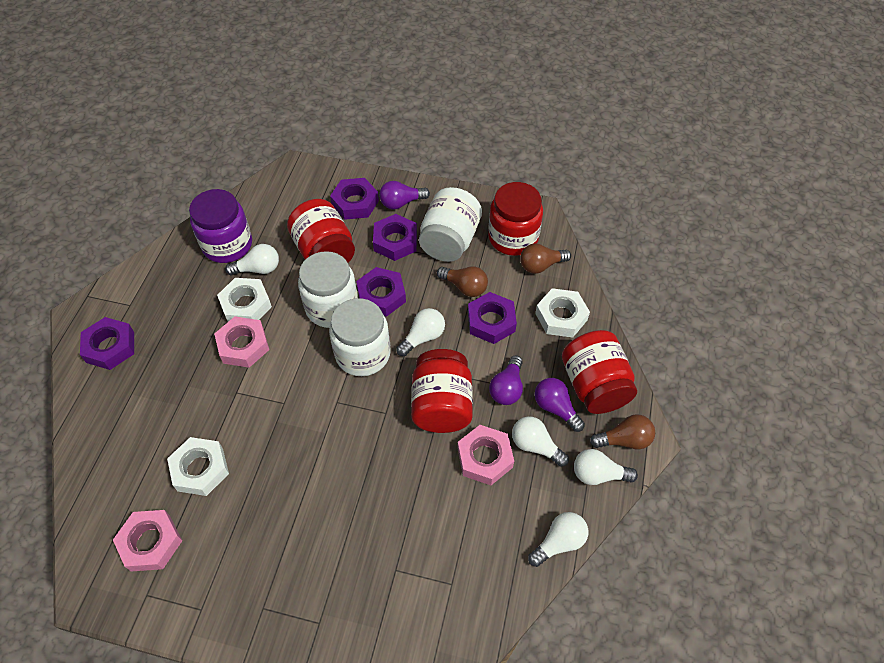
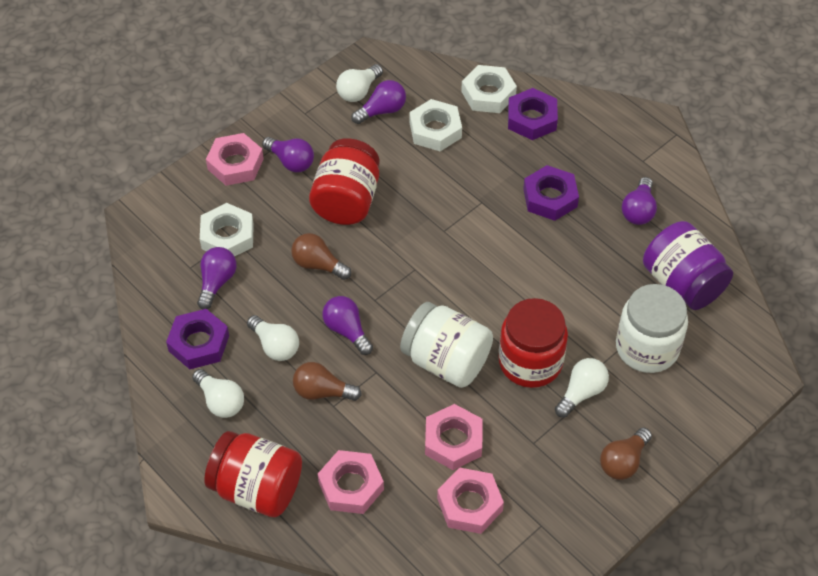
pink nut: 3 -> 4
purple light bulb: 3 -> 5
purple nut: 5 -> 3
red jar: 4 -> 3
white jar: 3 -> 2
white light bulb: 5 -> 4

